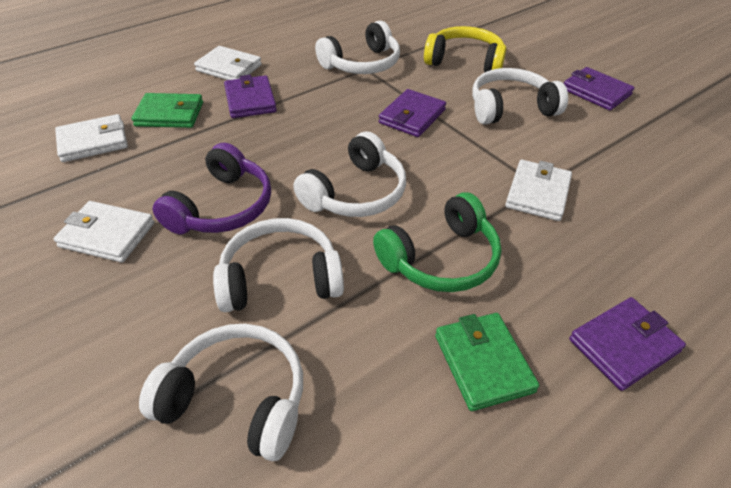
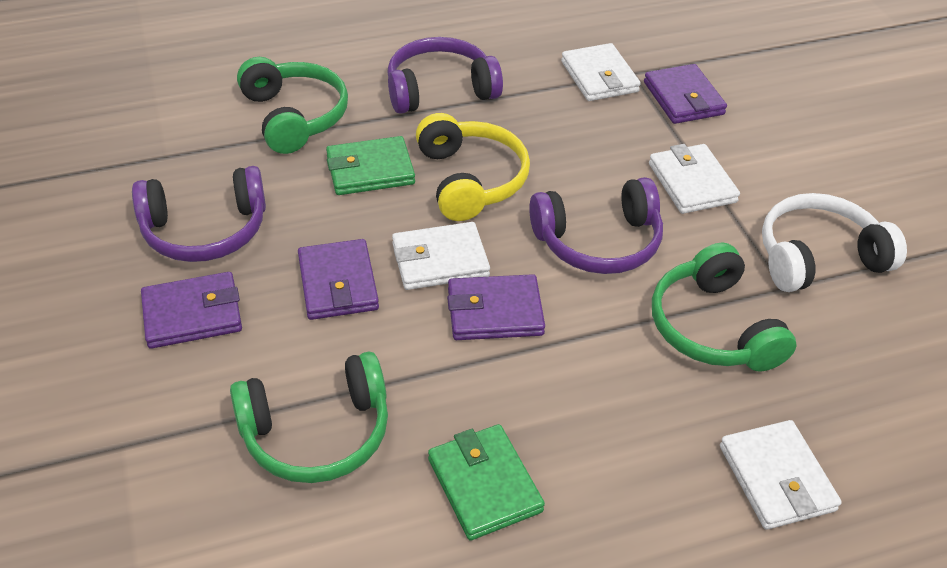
green headphones: 1 -> 3
purple headphones: 1 -> 3
white headphones: 5 -> 1

